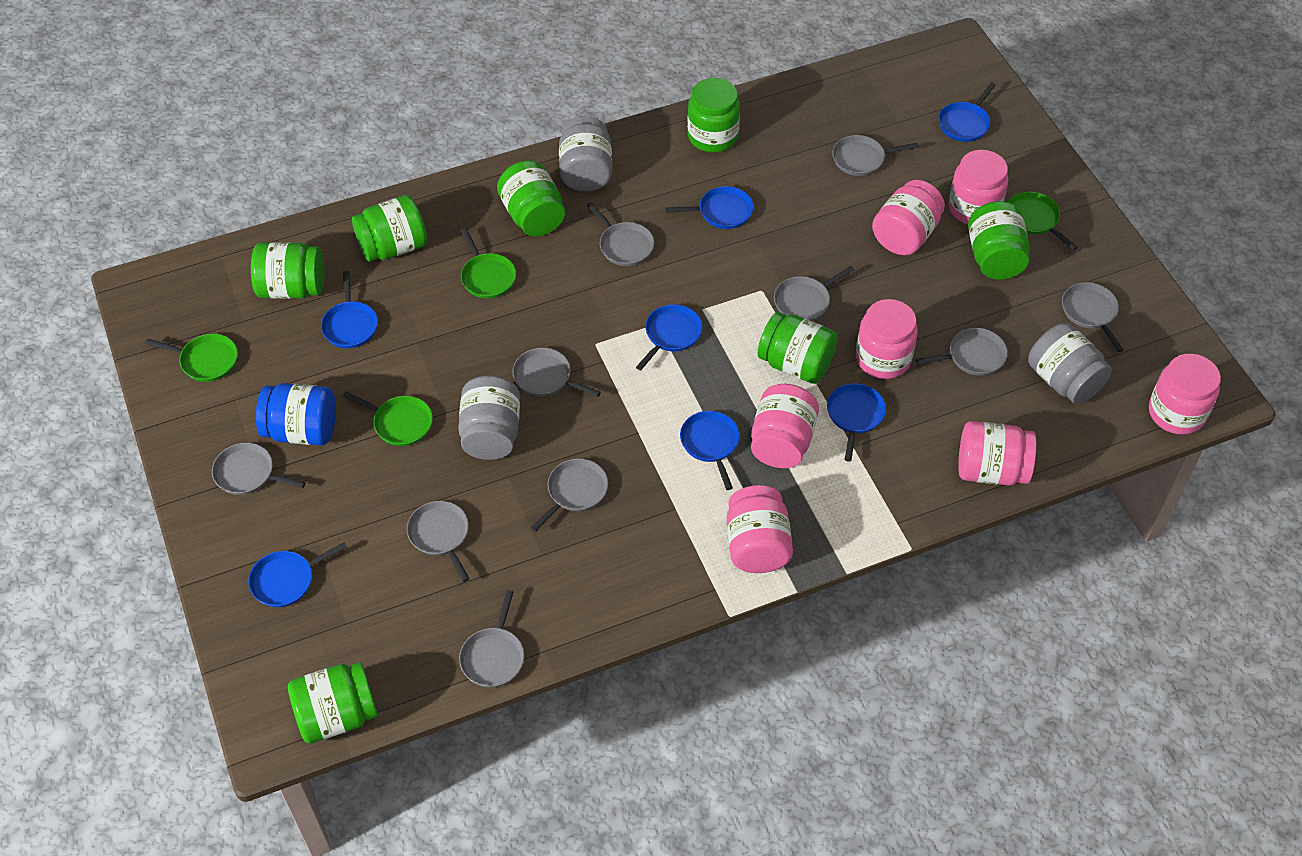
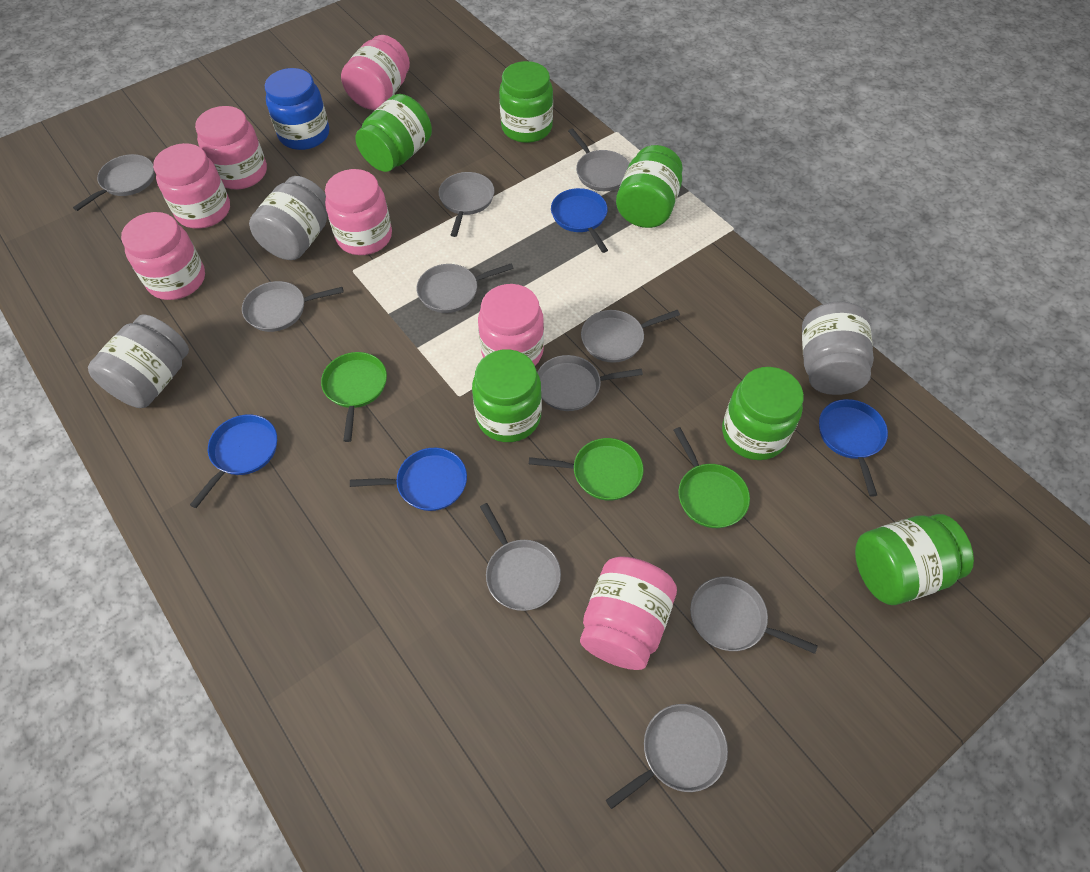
blue pan: 7 -> 4
green jar: 7 -> 6
green pan: 4 -> 3

